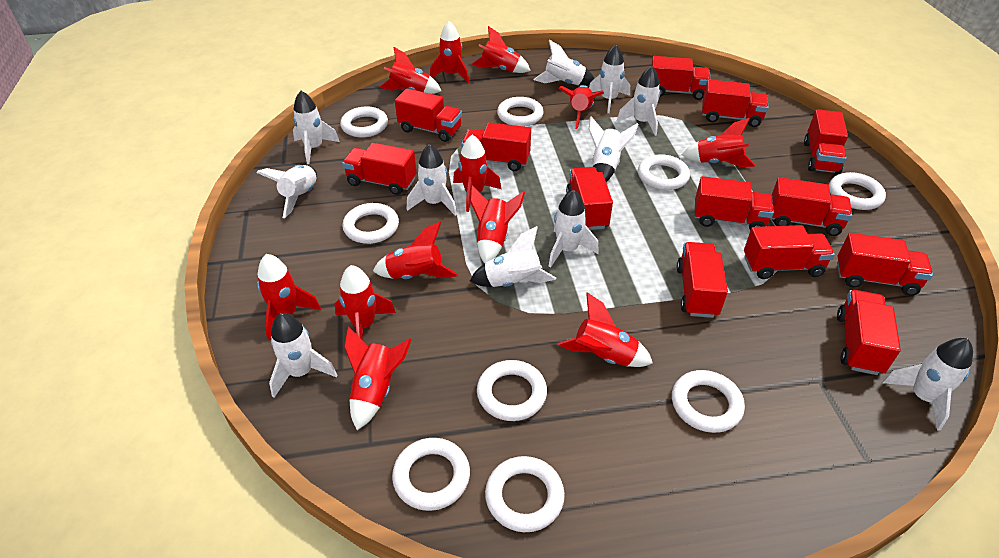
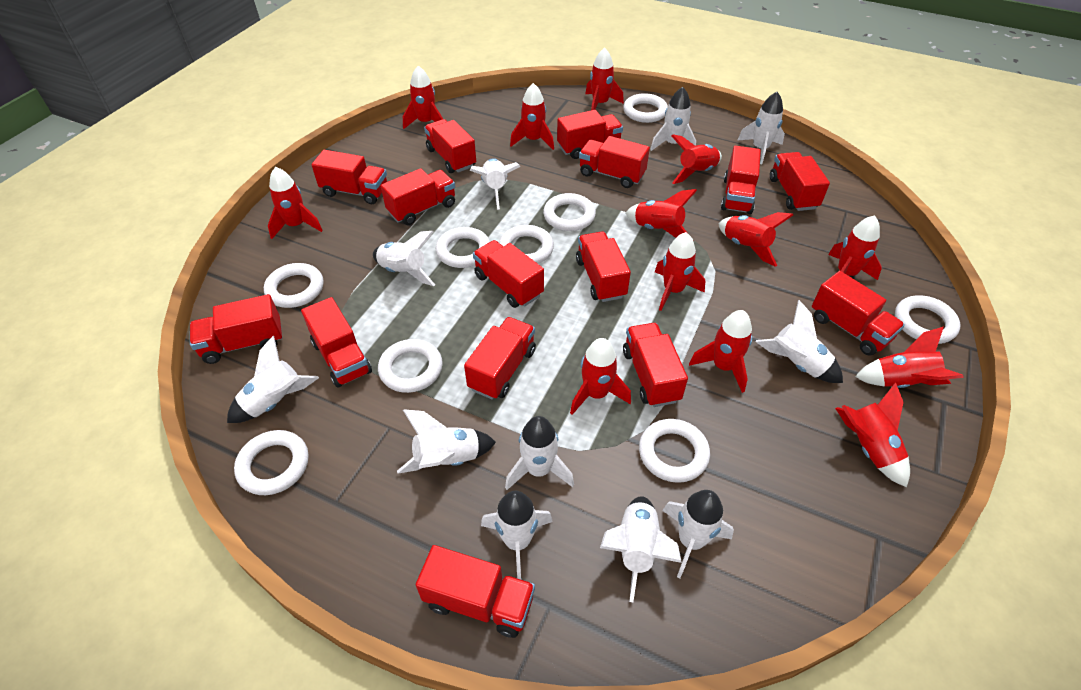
red rocket: 12 -> 13
red truck: 13 -> 15

